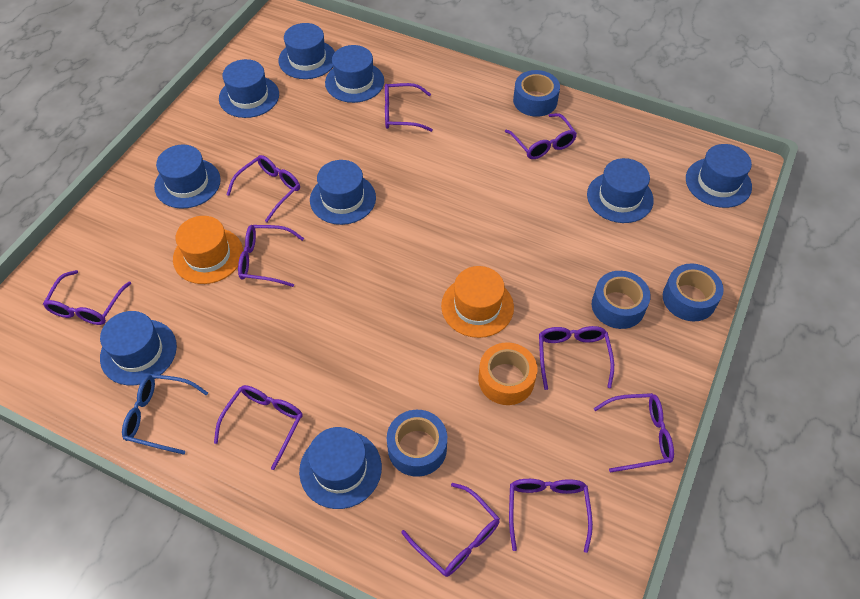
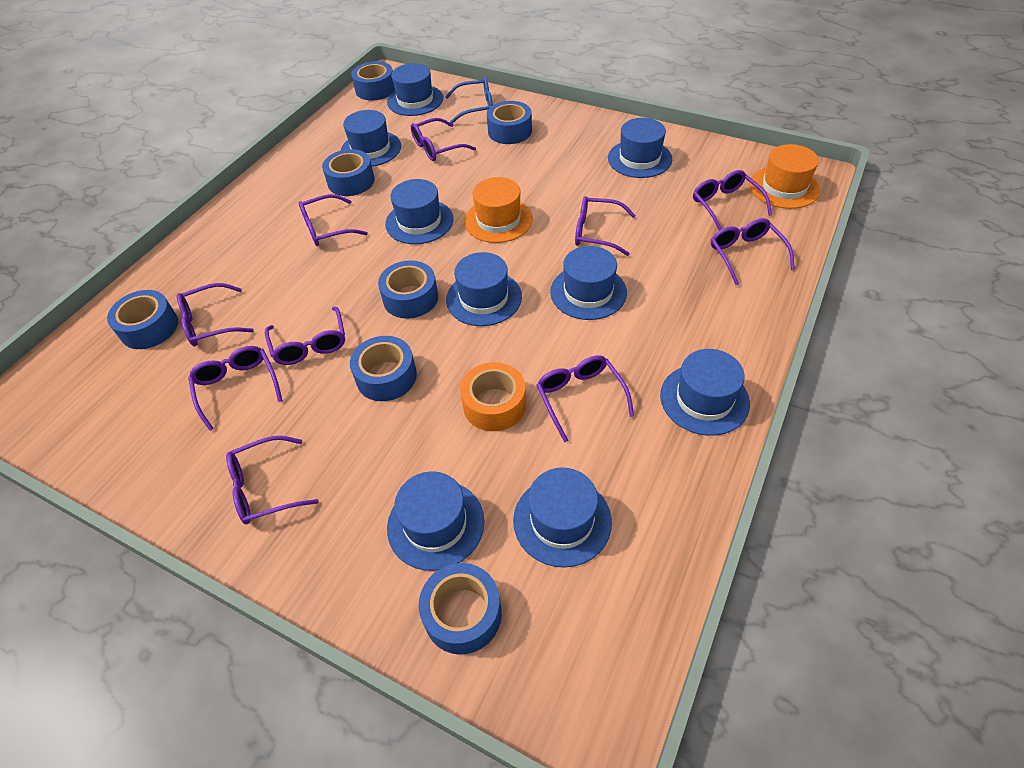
blue tape: 4 -> 7

